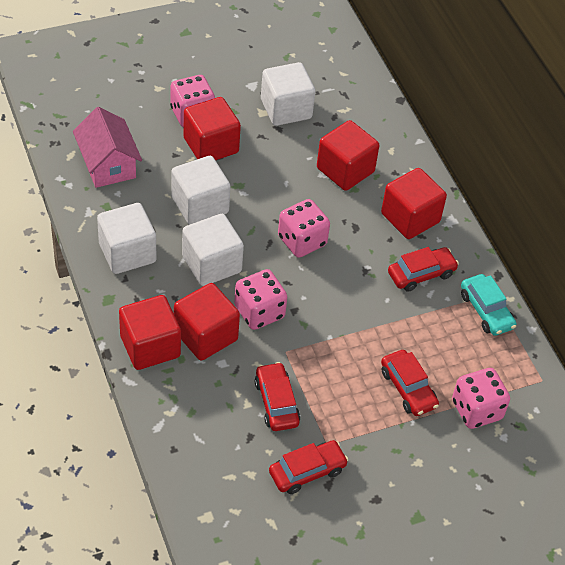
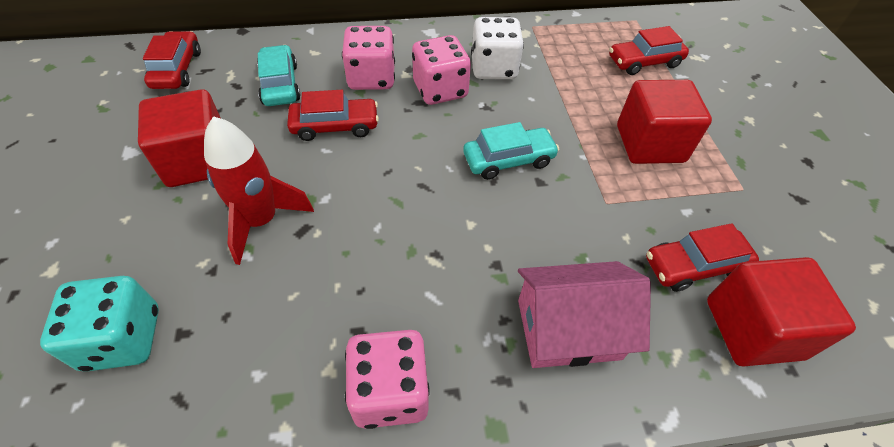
pink dice: 4 -> 3
red cube: 5 -> 3
red rocket: 0 -> 1
turquoise car: 1 -> 2
turquoise dice: 0 -> 1
white cube: 4 -> 0
white dice: 0 -> 1

